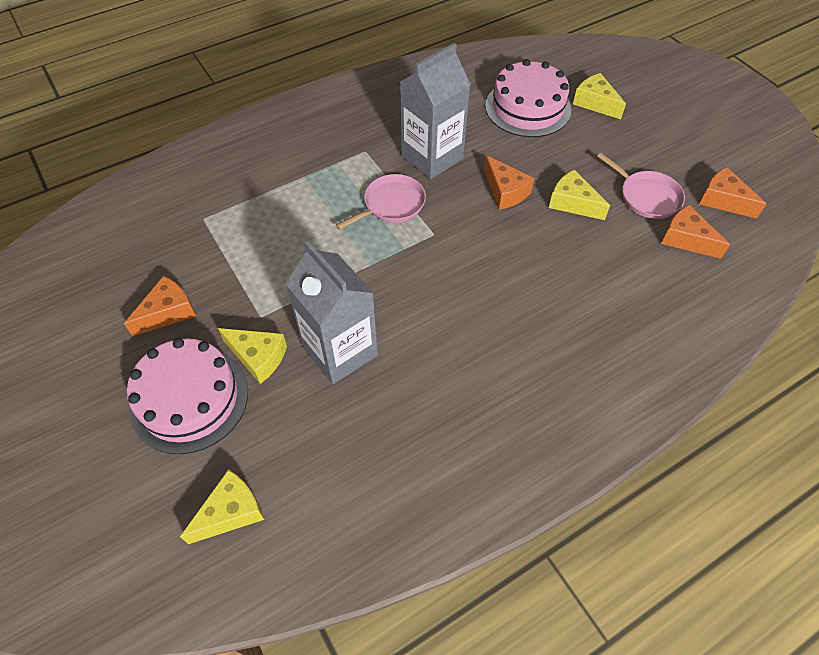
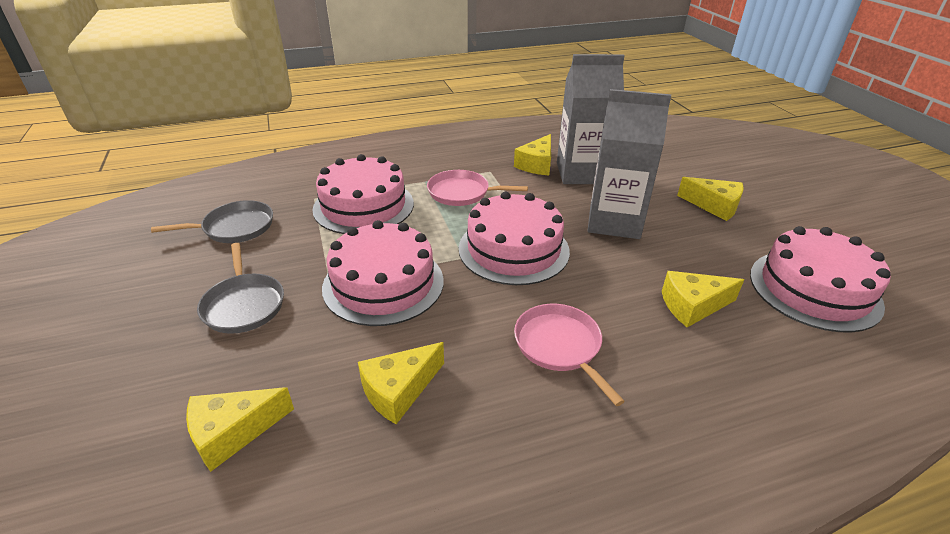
grey pan: 0 -> 2
orange cheese: 4 -> 0
pink cake: 2 -> 4
yellow cheese: 4 -> 5

